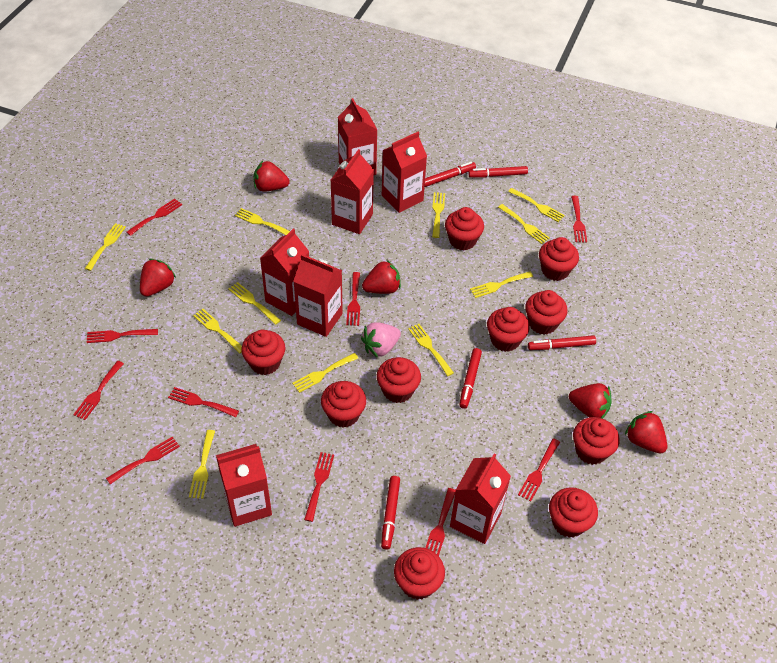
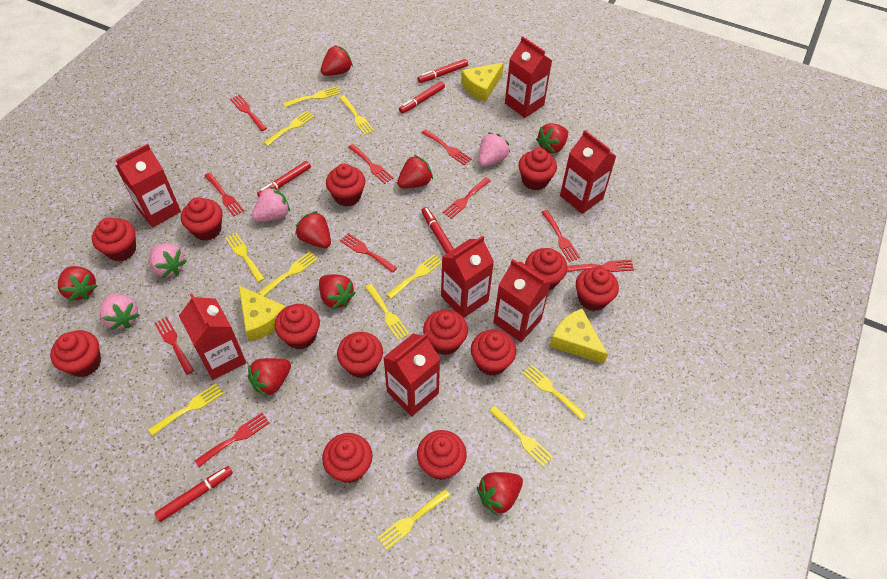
pink strawberry: 1 -> 4
red cupcake: 10 -> 13
red strawberry: 5 -> 8
yellow cheese: 0 -> 3

